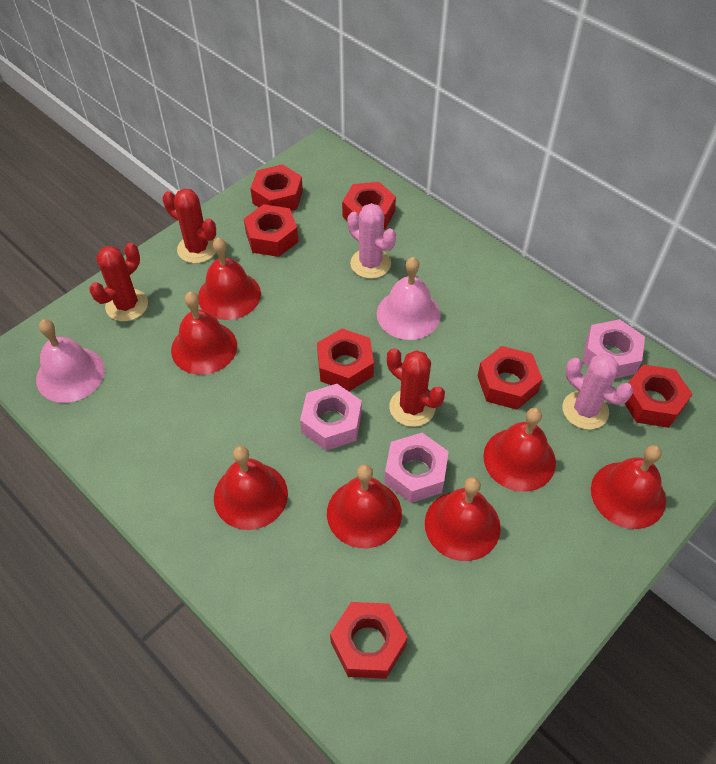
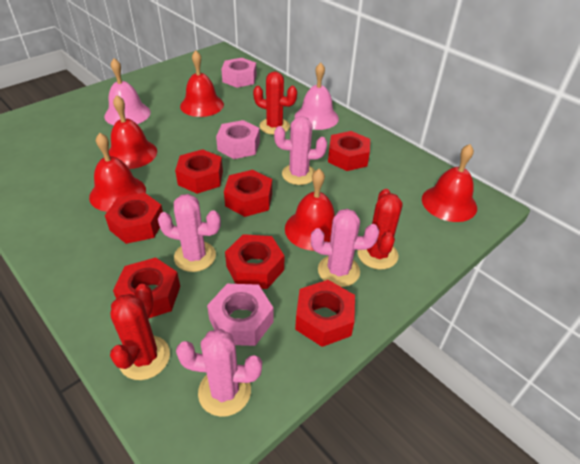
pink cactus: 2 -> 4
red bell: 7 -> 5

